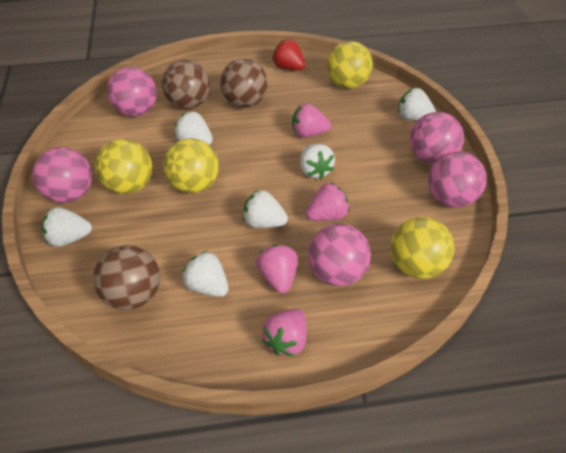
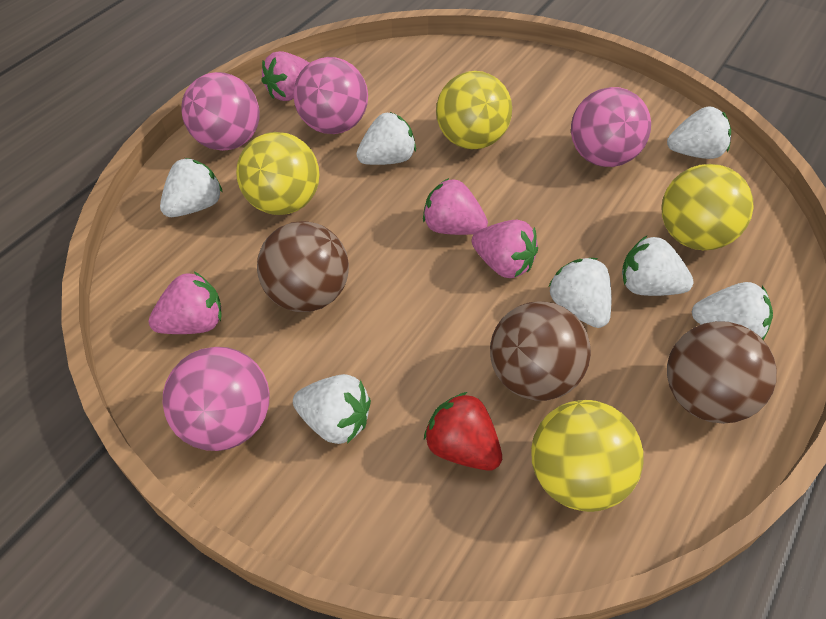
pink ball: 5 -> 4
white strawberry: 6 -> 7

